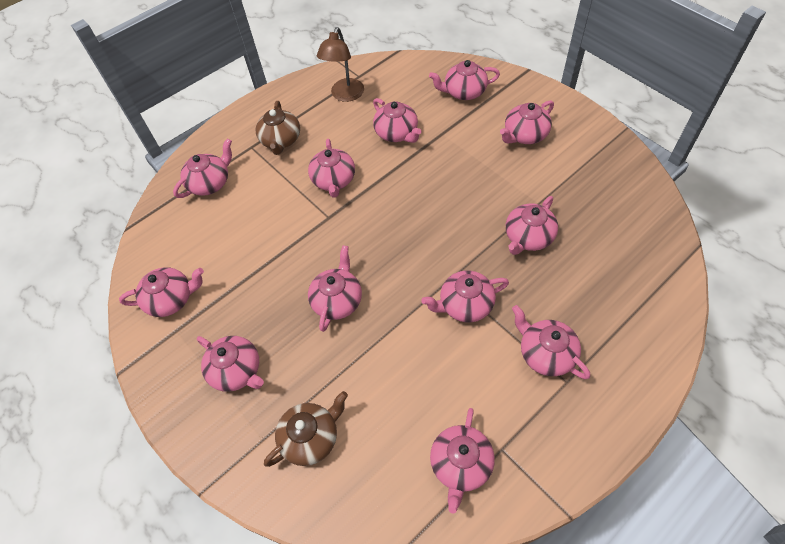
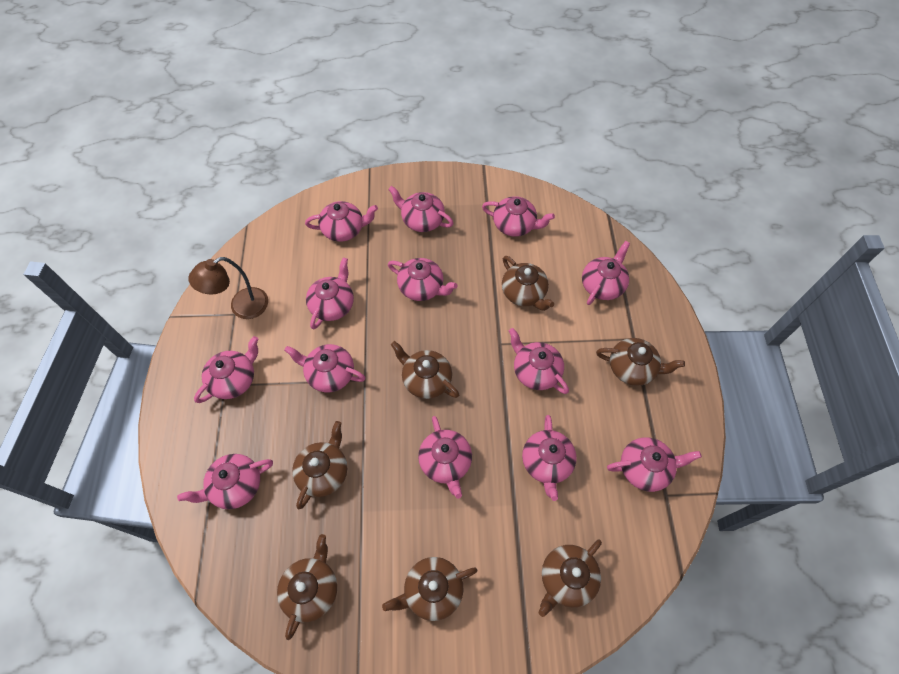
brown teapot: 2 -> 7
pink teapot: 12 -> 13

